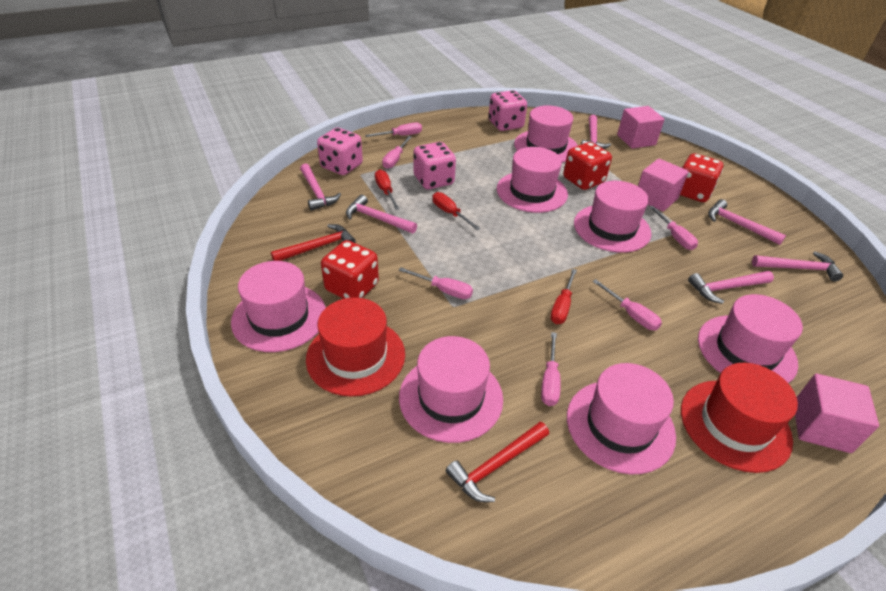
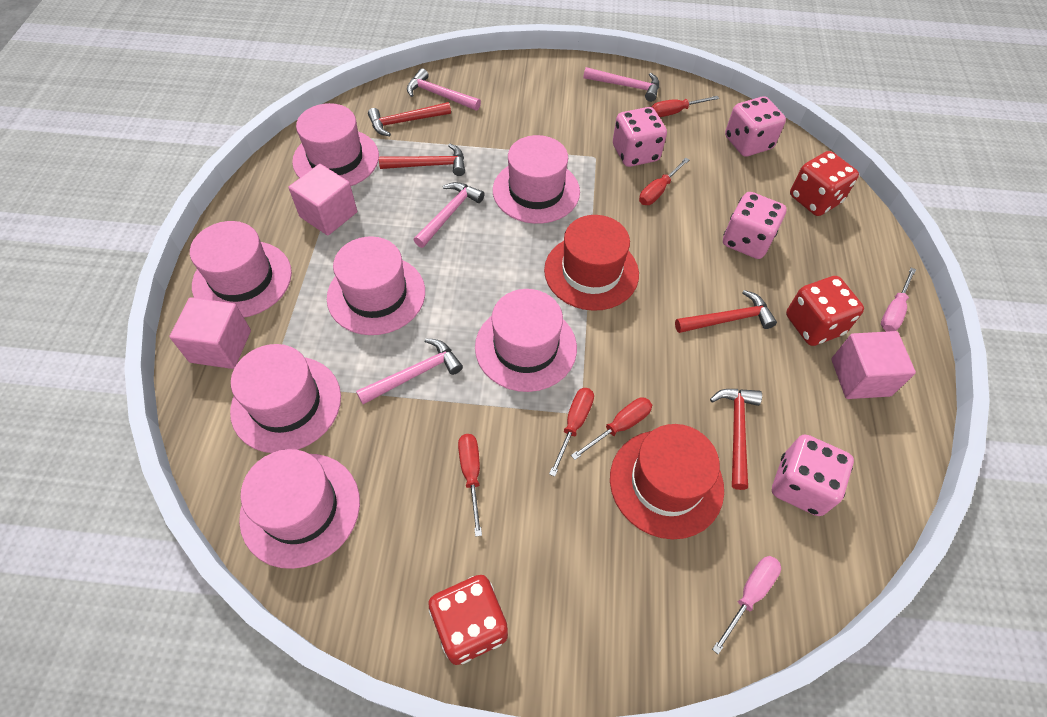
pink dice: 3 -> 4
pink hammer: 6 -> 4
pink screwdriver: 6 -> 2
red hammer: 2 -> 4
red screwdriver: 3 -> 5

